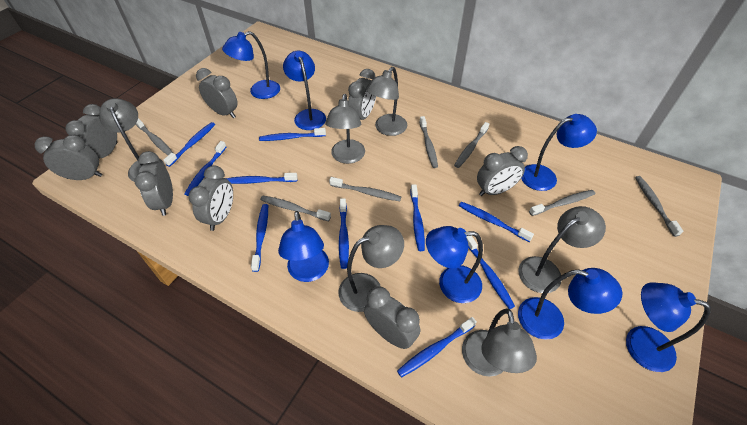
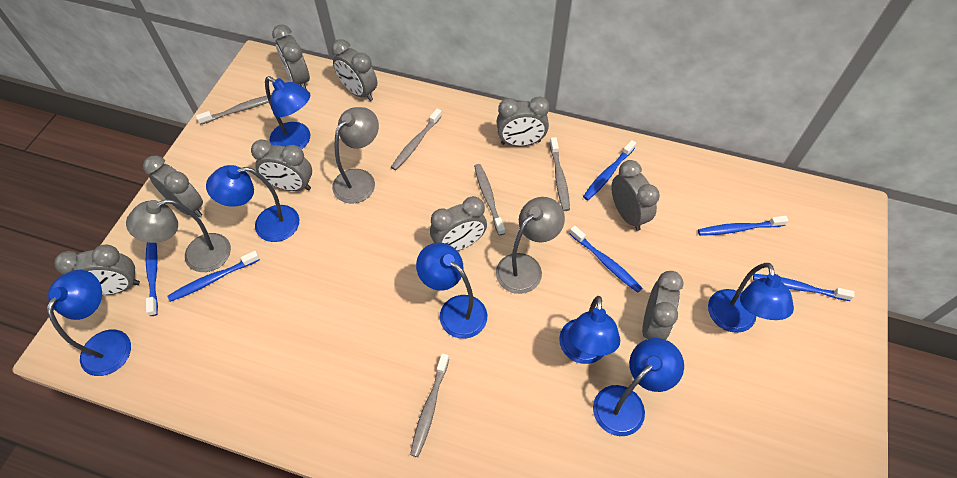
blue toothbrush: 10 -> 6
grey clock: 8 -> 9
grey lamp: 6 -> 3
grey toothbrush: 7 -> 5

